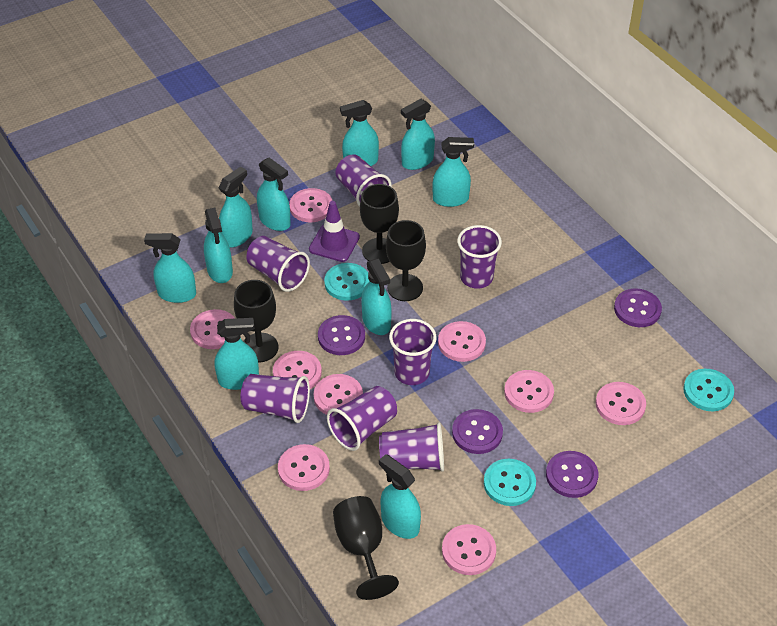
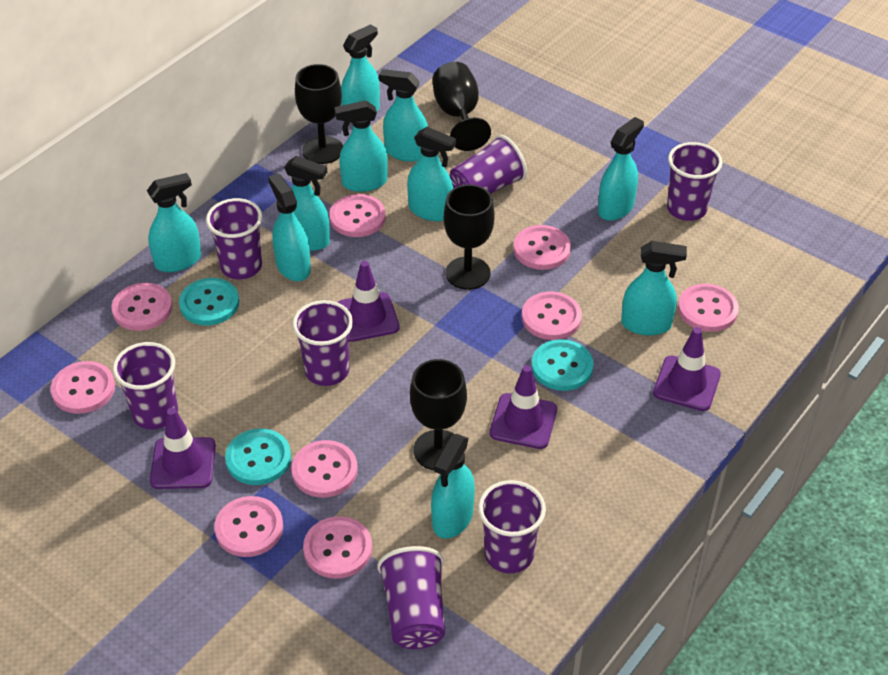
purple button: 4 -> 0
purple traffic cone: 1 -> 4

